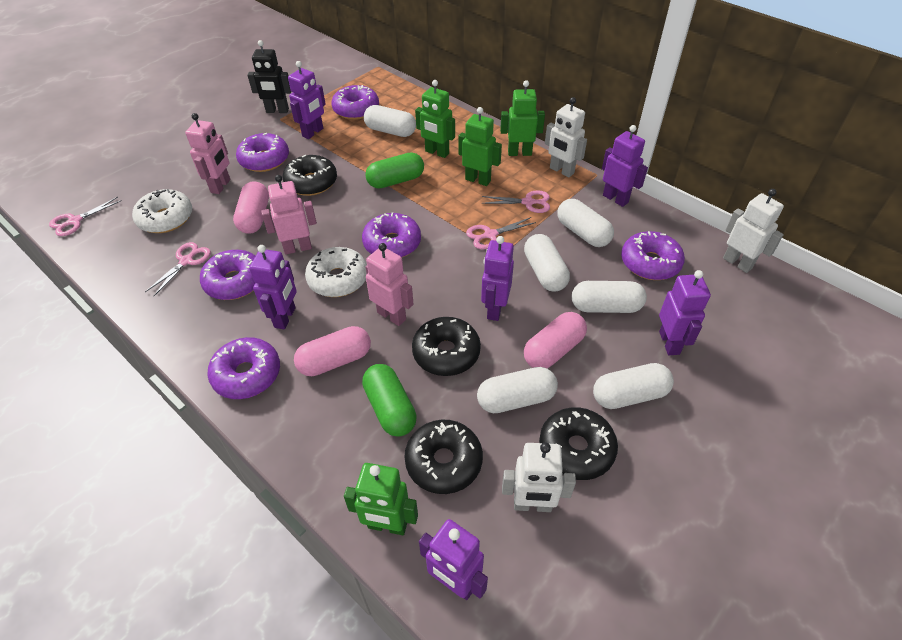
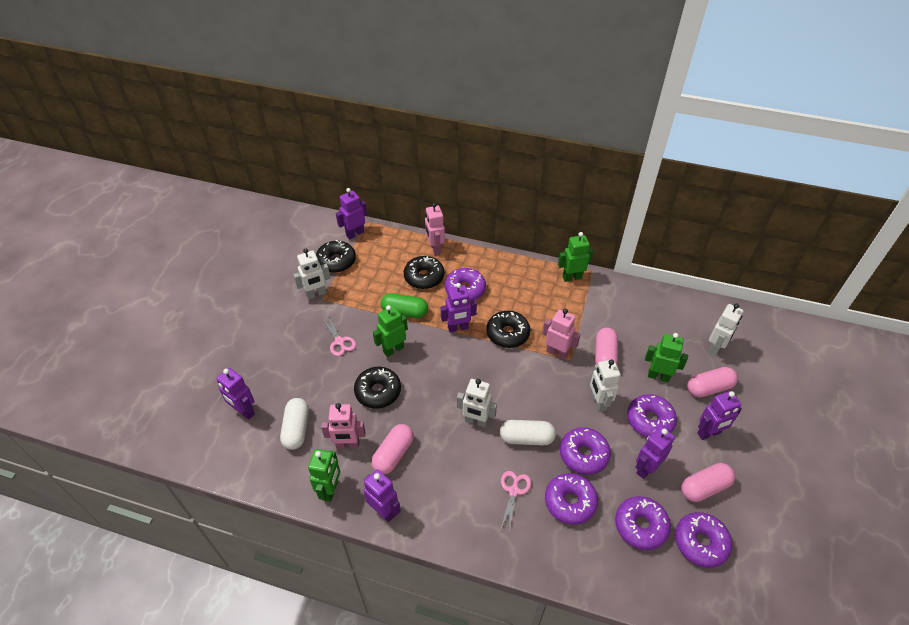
black robot: 1 -> 0
green capsule: 2 -> 1
pink capsule: 3 -> 4
pink scissors: 4 -> 2
white capsule: 6 -> 2
white donut: 2 -> 0
white robot: 3 -> 4

